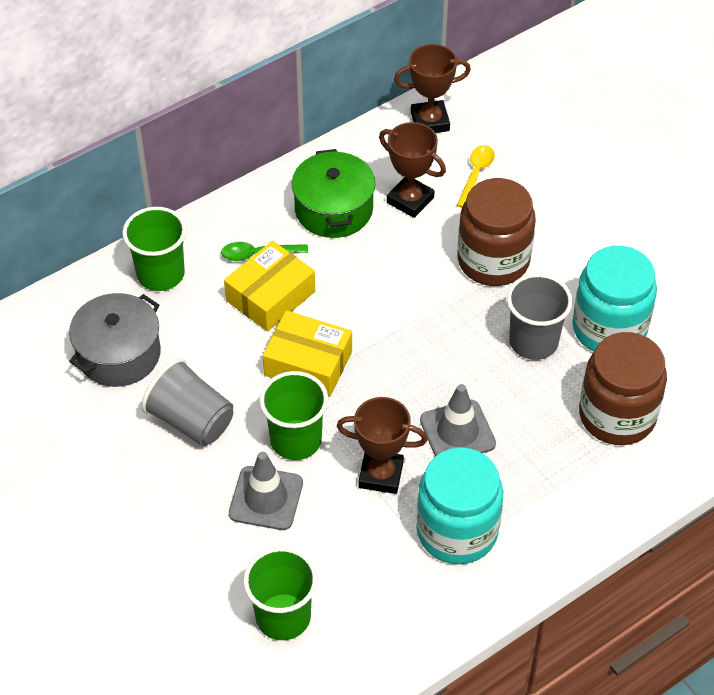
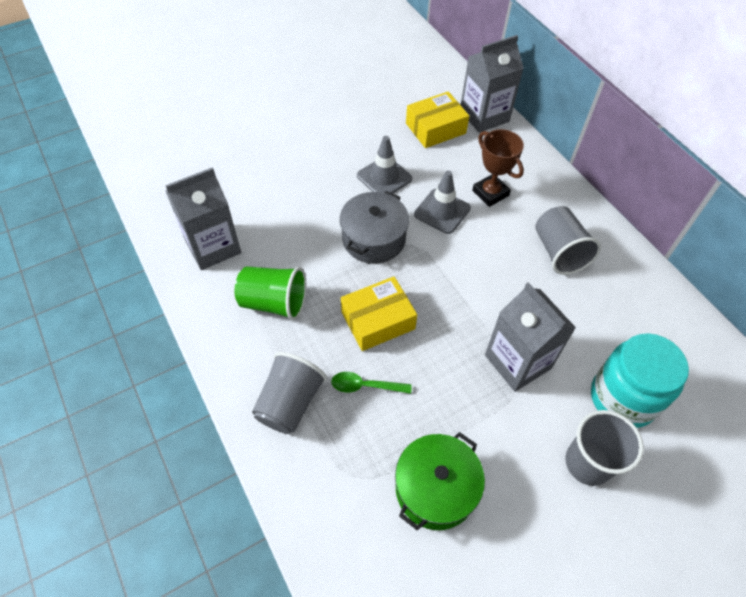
brown jar: 2 -> 0
brown trophy: 3 -> 1
green cup: 3 -> 1
grey carton: 0 -> 3
grey cup: 2 -> 3
turquoise jar: 2 -> 1
yellow spoon: 1 -> 0

